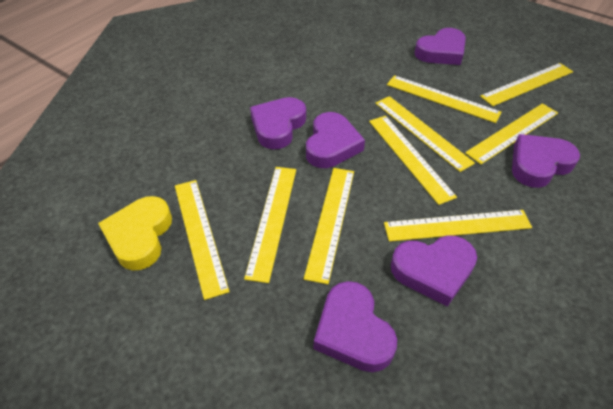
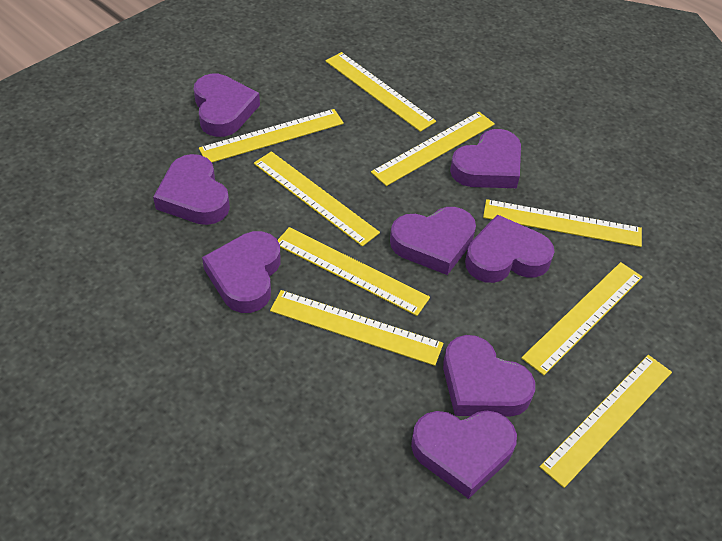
purple heart: 6 -> 8
yellow heart: 1 -> 0

